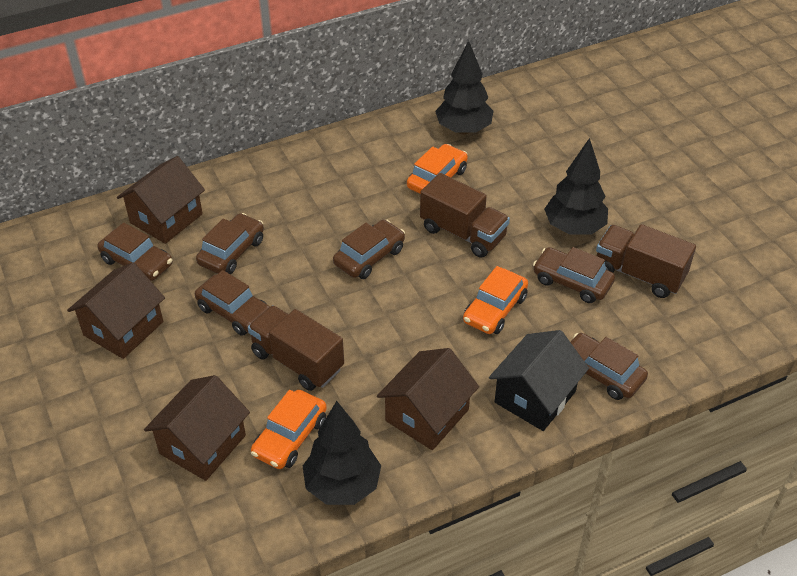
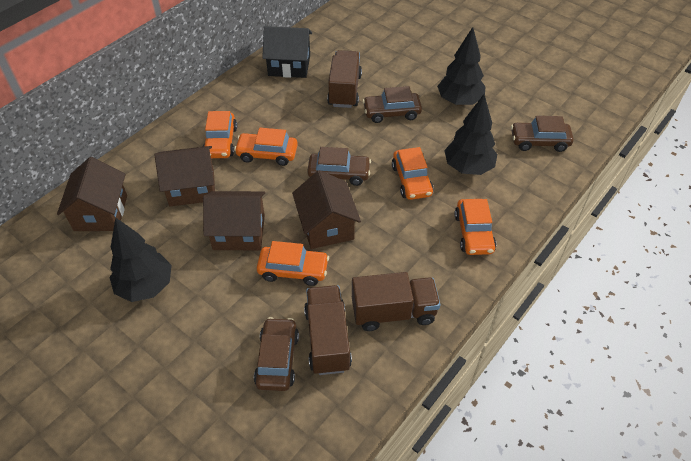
brown car: 6 -> 4
orange car: 3 -> 5

